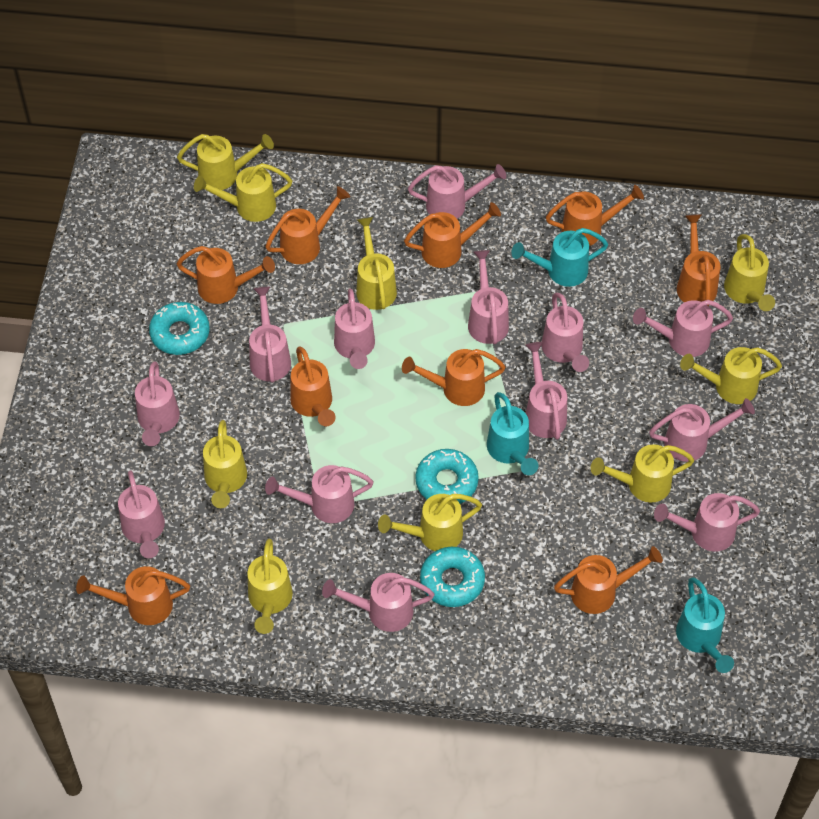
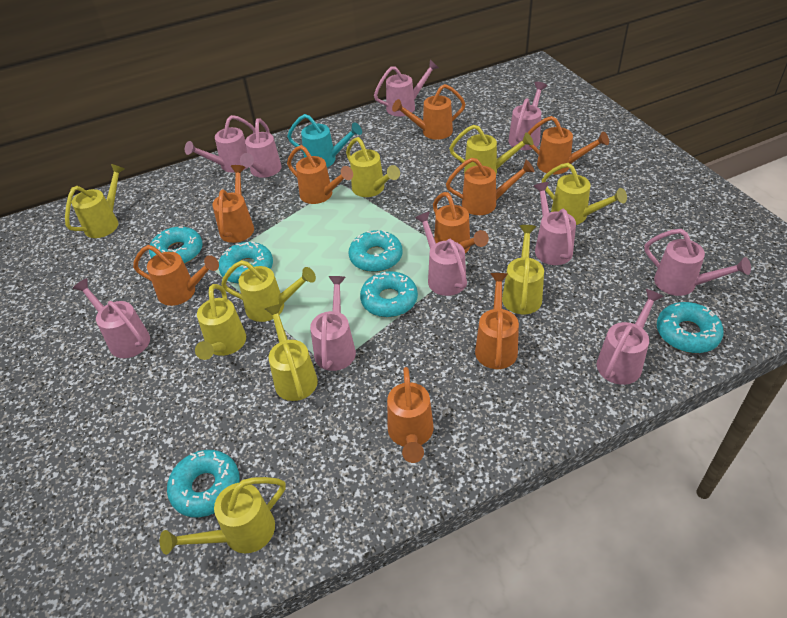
pink watering can: 13 -> 10
turquoise donut: 3 -> 6
turquoise watering can: 3 -> 1

